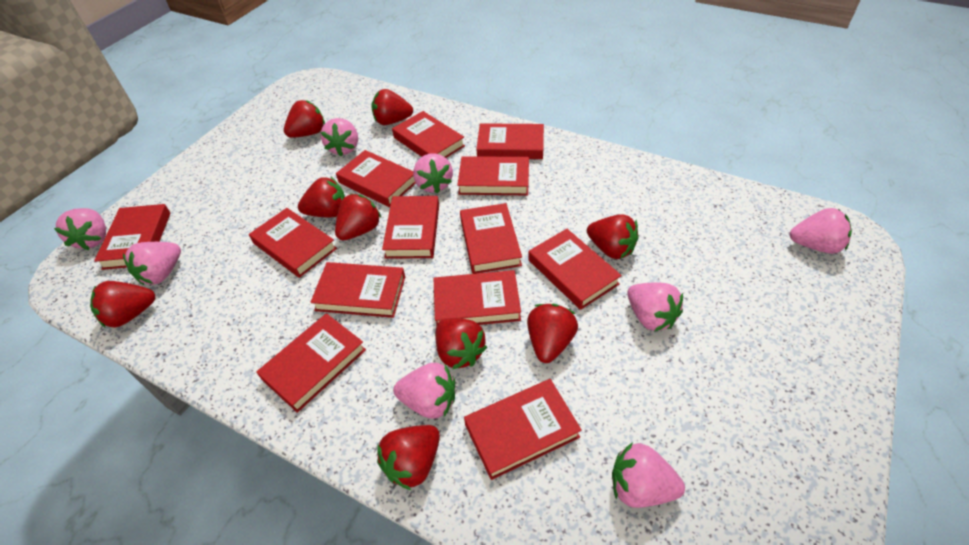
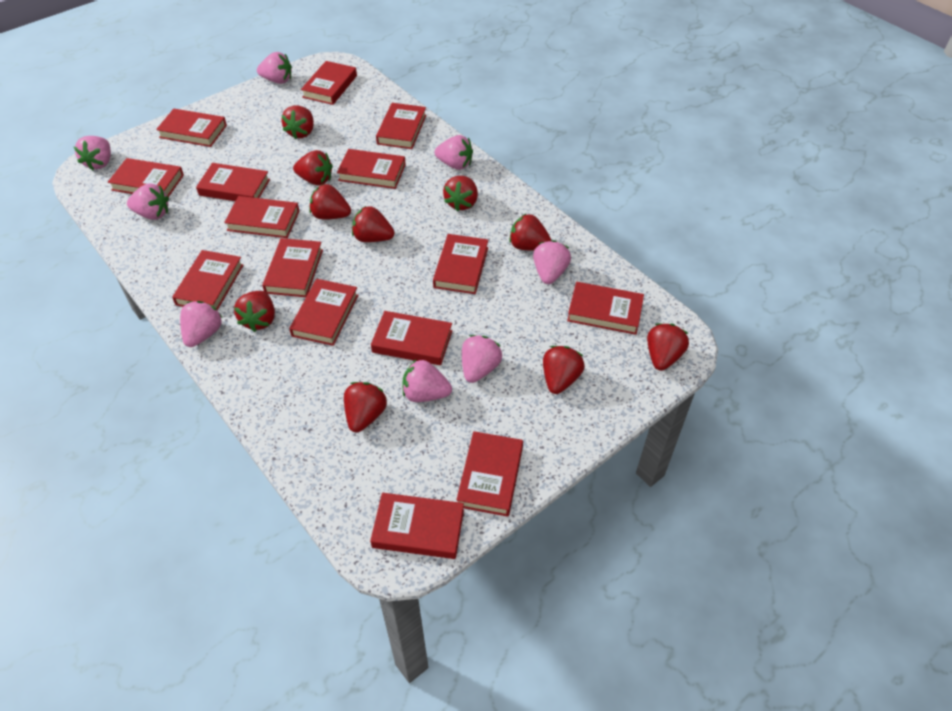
red book: 13 -> 15
red strawberry: 9 -> 10

